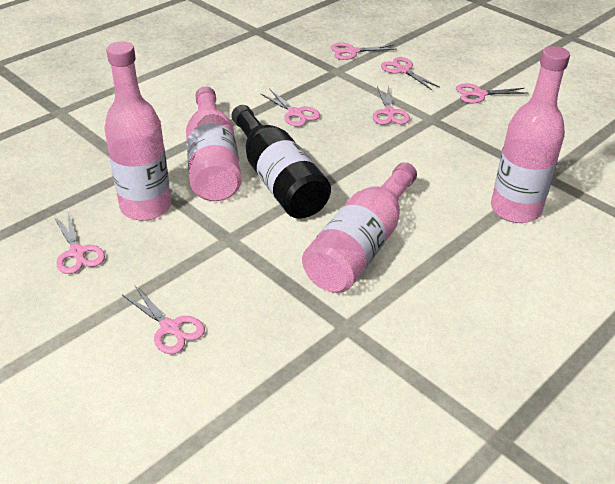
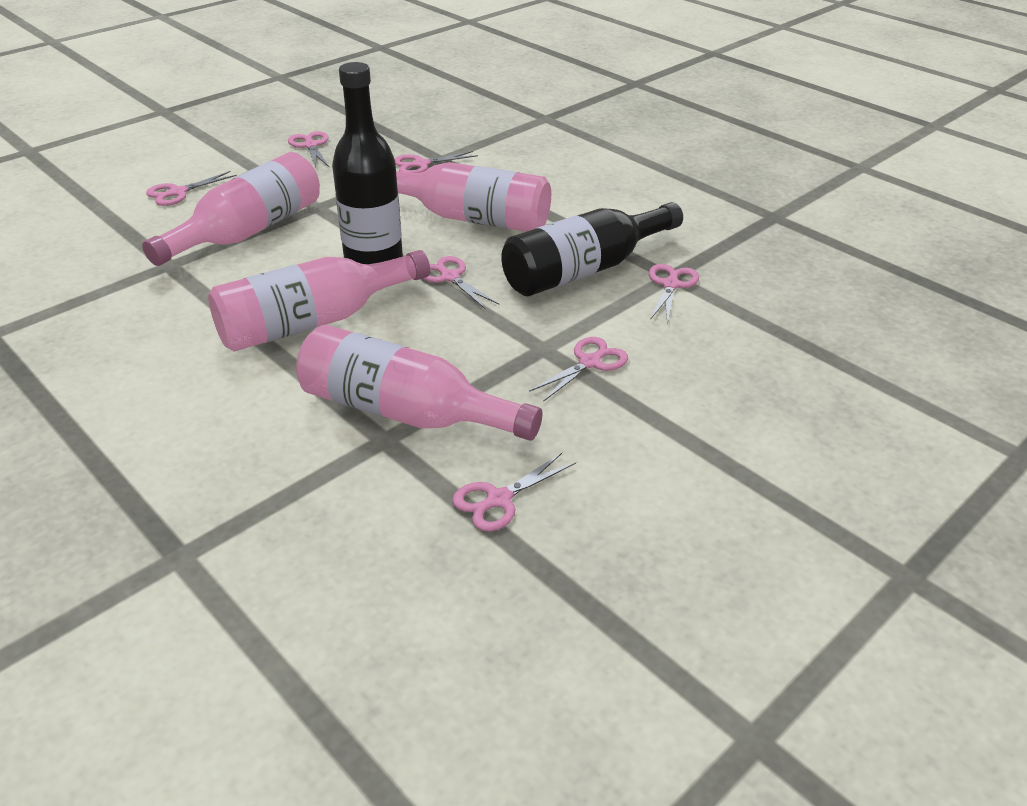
black bottle: 1 -> 2

